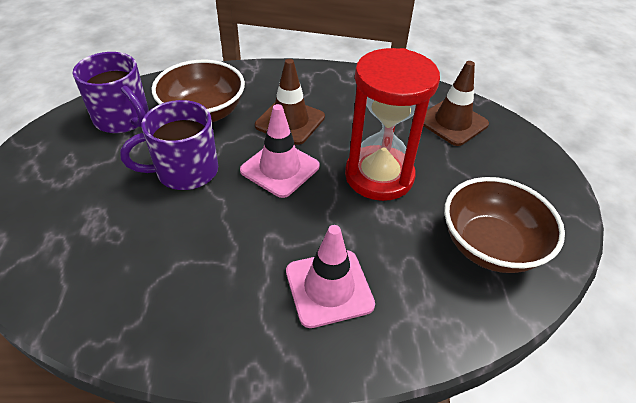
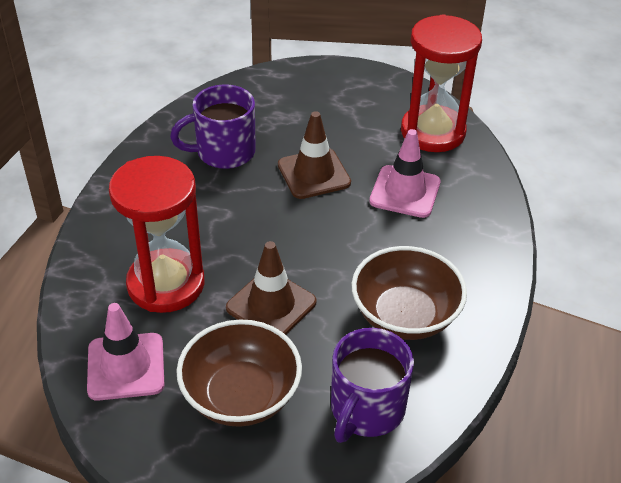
red hourglass: 1 -> 2

